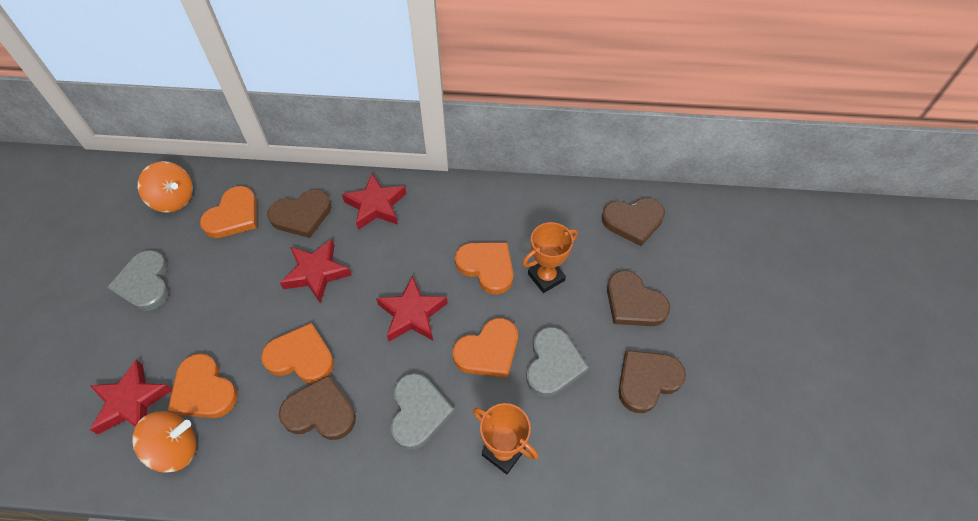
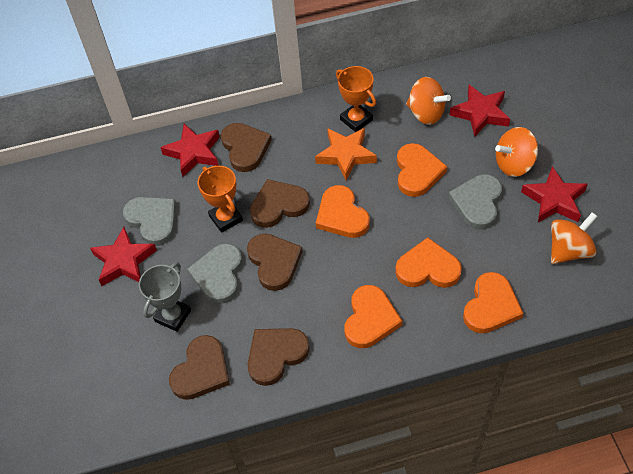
grey trophy: 0 -> 1
orange spinning top: 2 -> 3
orange star: 0 -> 1

